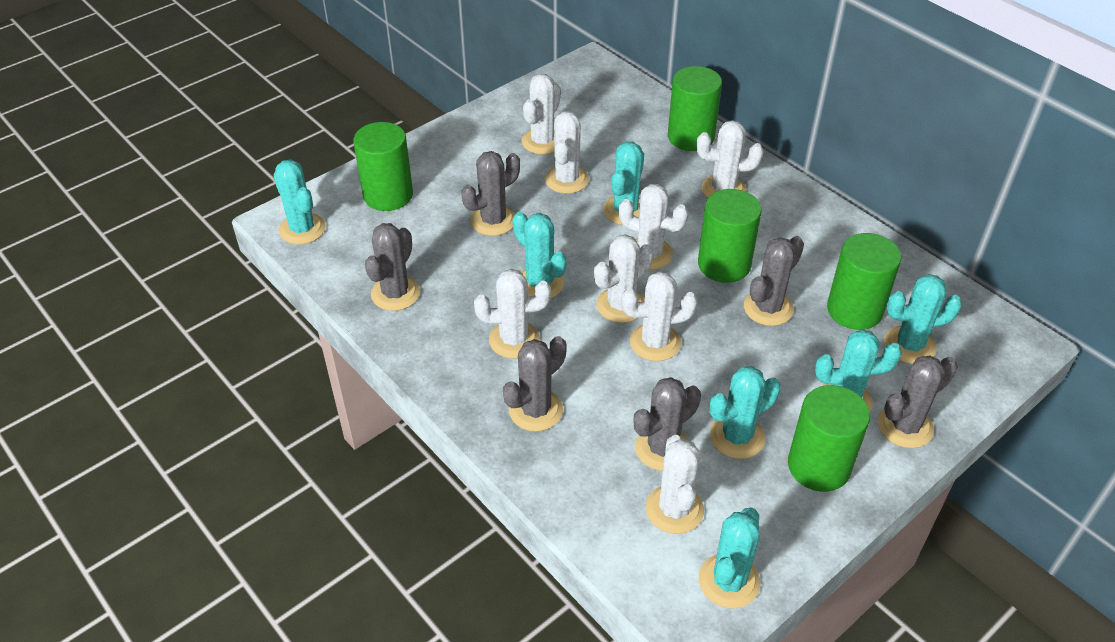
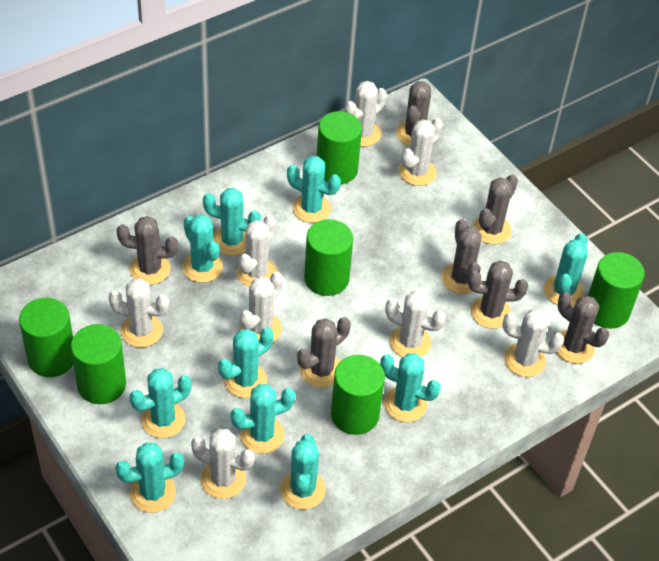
green cylinder: 5 -> 6
grey cactus: 6 -> 7
turquoise cactus: 7 -> 10

